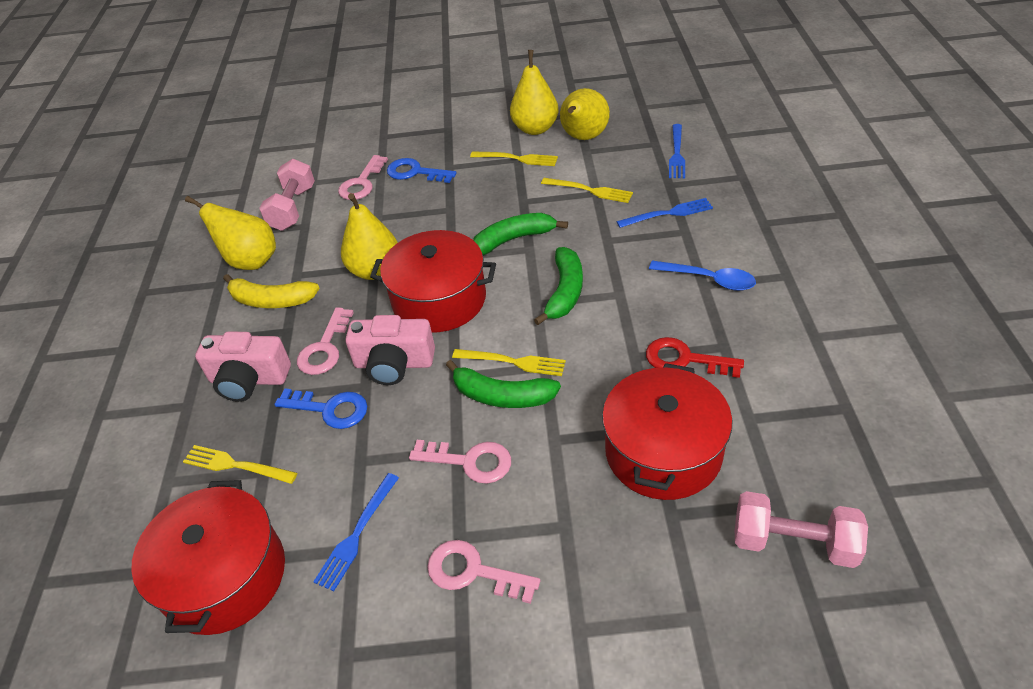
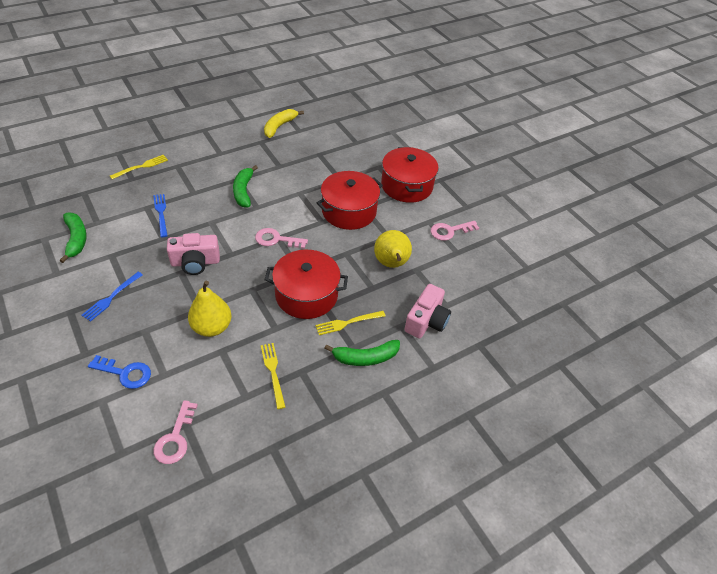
blue fork: 3 -> 2
blue key: 2 -> 1
blue spoon: 1 -> 0
pink dumbbell: 2 -> 0
pink key: 4 -> 3
red key: 1 -> 0
yellow fork: 4 -> 3
yellow pear: 4 -> 2

